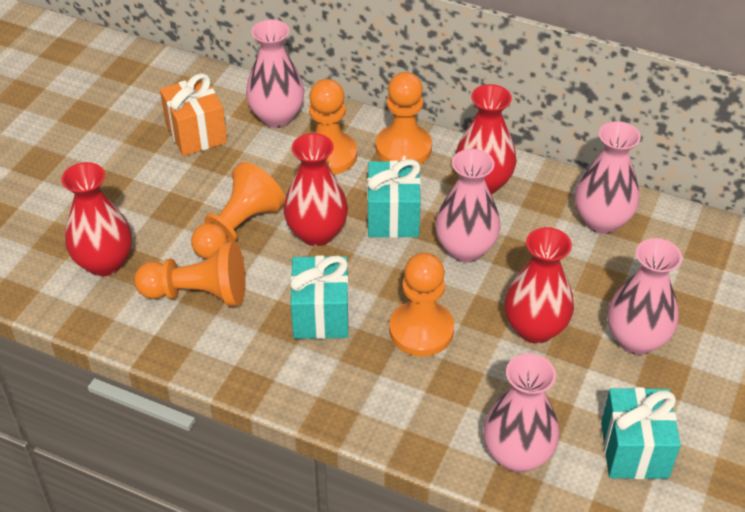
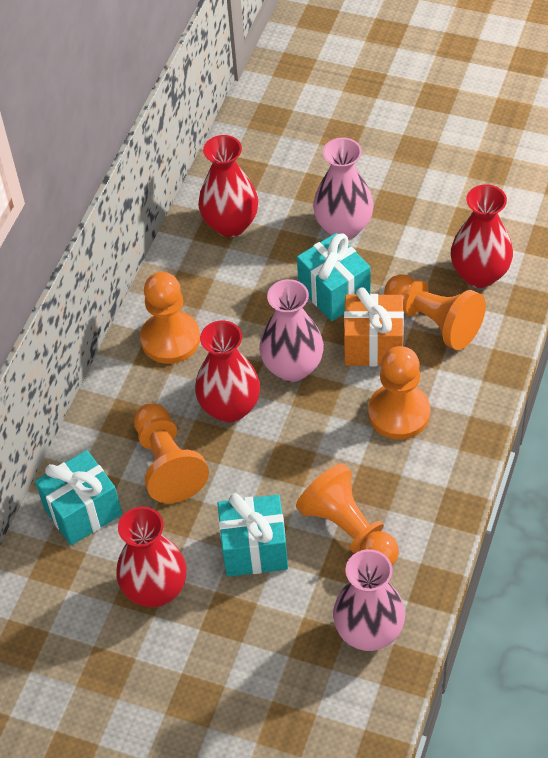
pink vase: 5 -> 3

